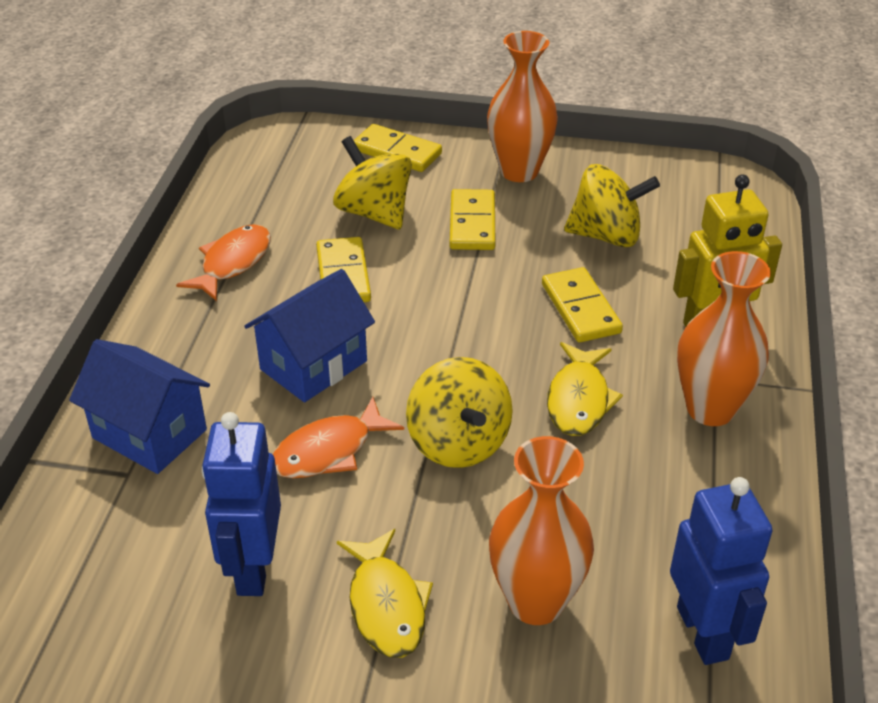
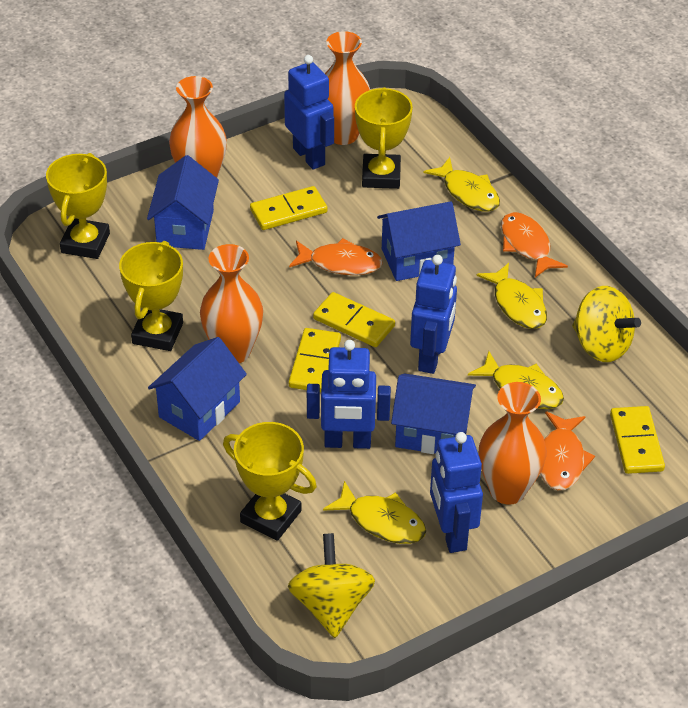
blue house: 2 -> 4
blue robot: 2 -> 4
orange fish: 2 -> 3
orange vase: 3 -> 4
yellow fish: 2 -> 4
yellow robot: 1 -> 0
yellow spinning top: 3 -> 2
yellow trophy: 0 -> 4

